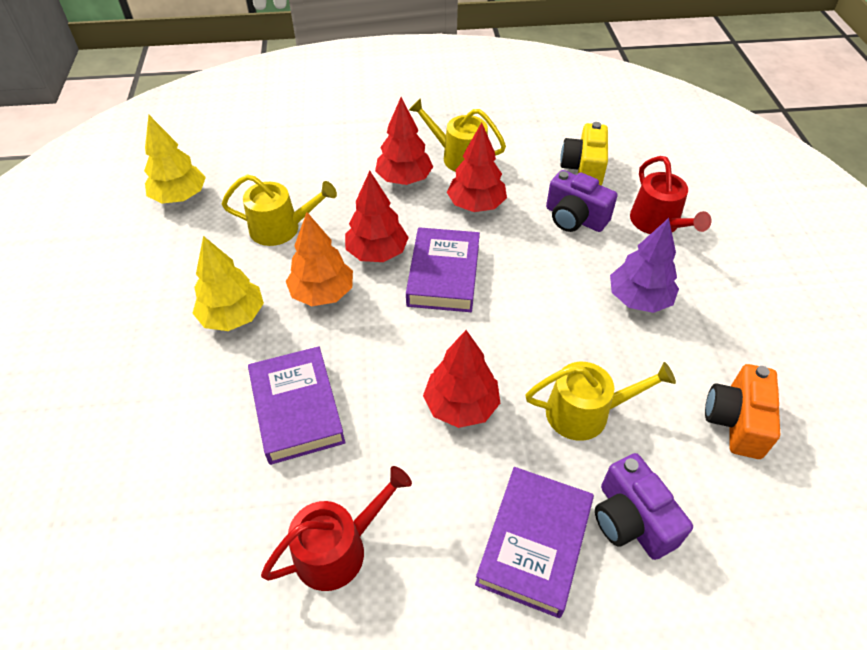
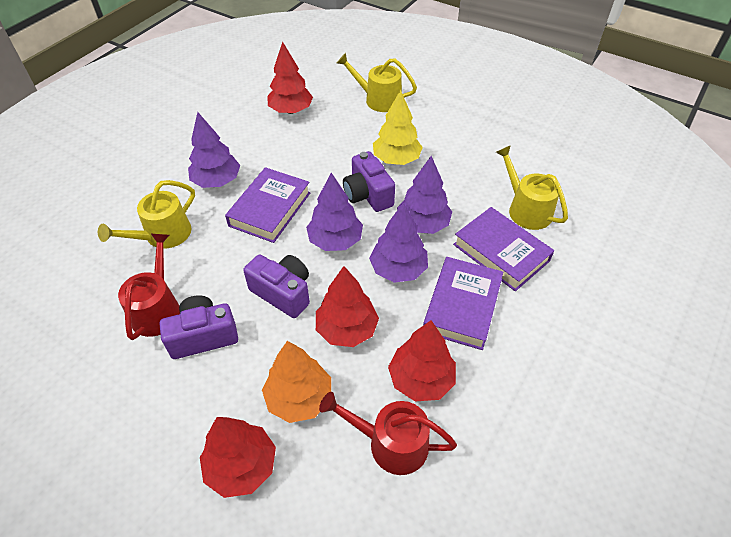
orange camera: 1 -> 0
purple camera: 2 -> 3
purple tree: 1 -> 4
yellow camera: 1 -> 0
yellow tree: 2 -> 1

